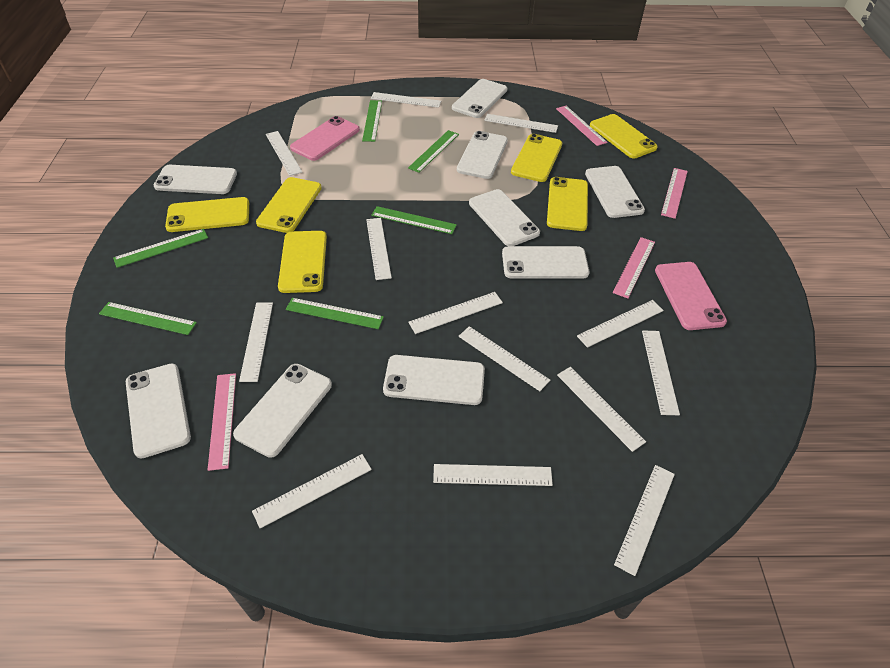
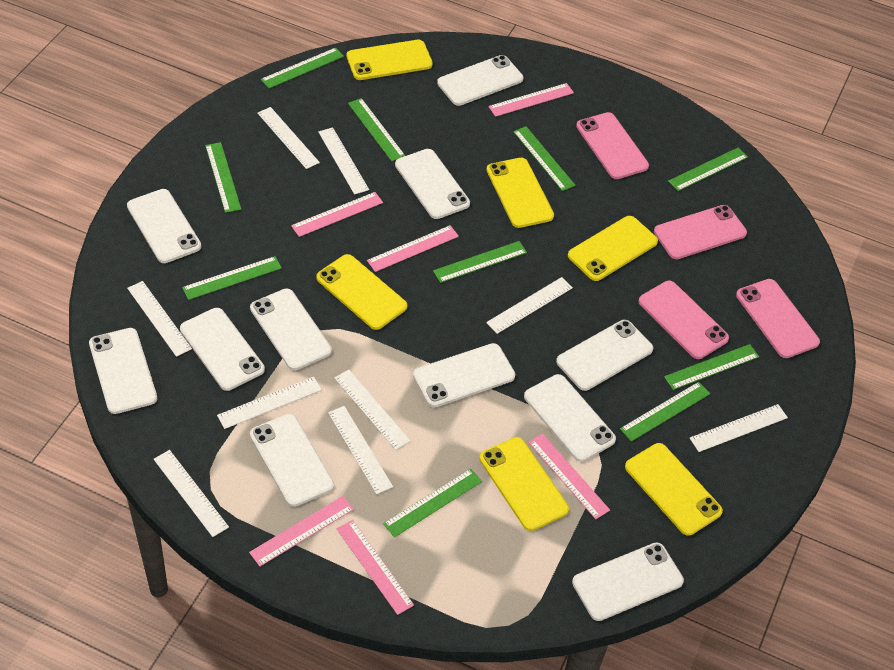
green ruler: 6 -> 10
pink phone: 2 -> 4
pink ruler: 4 -> 6
white phone: 9 -> 11
white ruler: 13 -> 9

